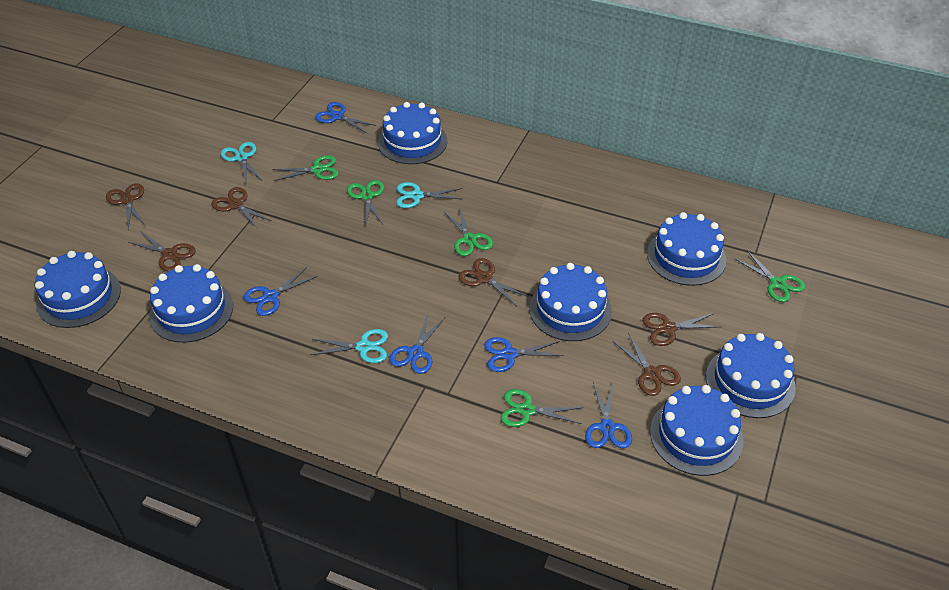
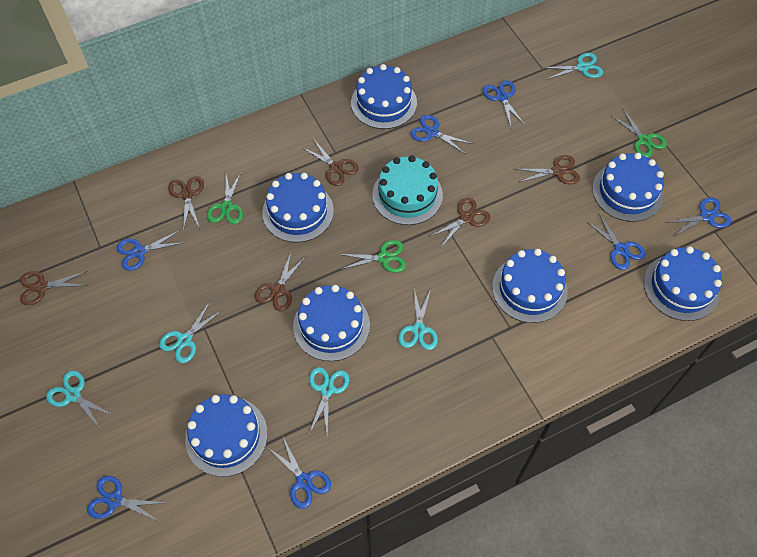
blue scissors: 5 -> 7
green scissors: 5 -> 3
turquoise cake: 0 -> 1
turquoise scissors: 3 -> 5

